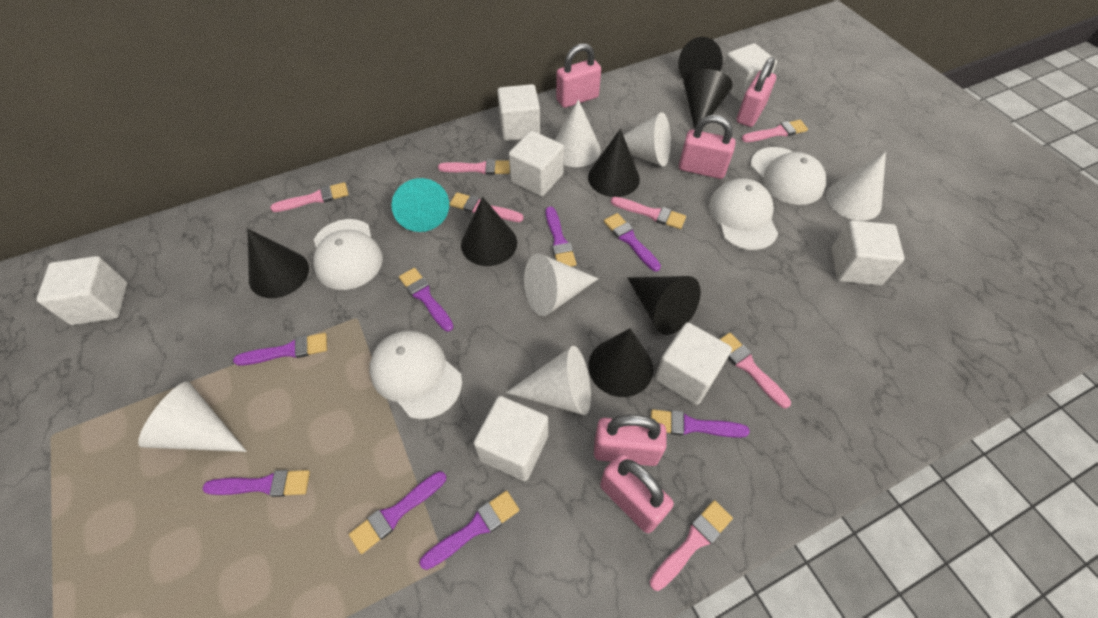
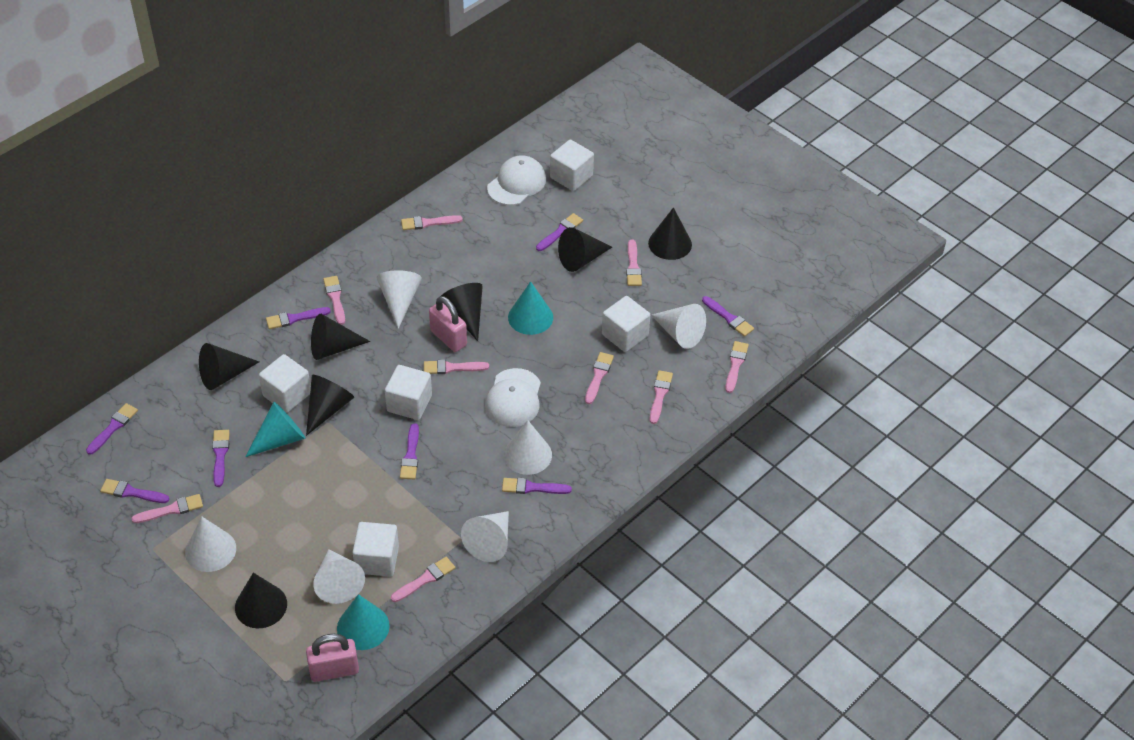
pink brush: 7 -> 9
pink padlock: 5 -> 2
turquoise cone: 1 -> 3
white cap: 4 -> 2
white cube: 7 -> 5

